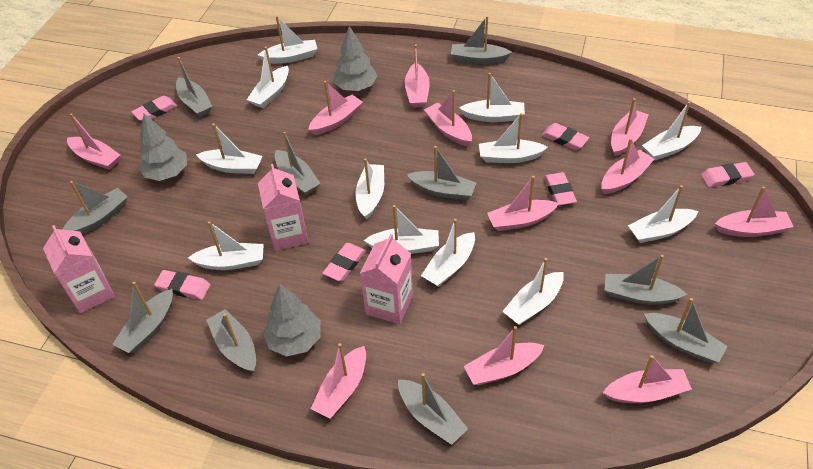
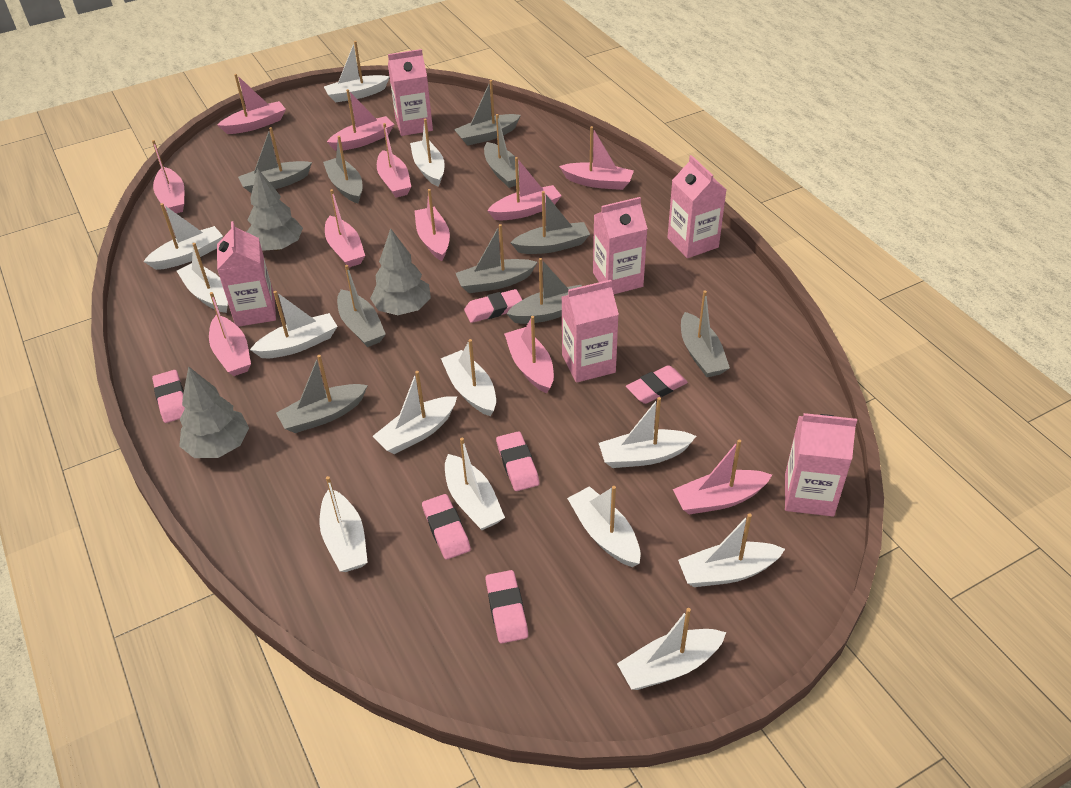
pink carton: 3 -> 6
white boat: 12 -> 13

